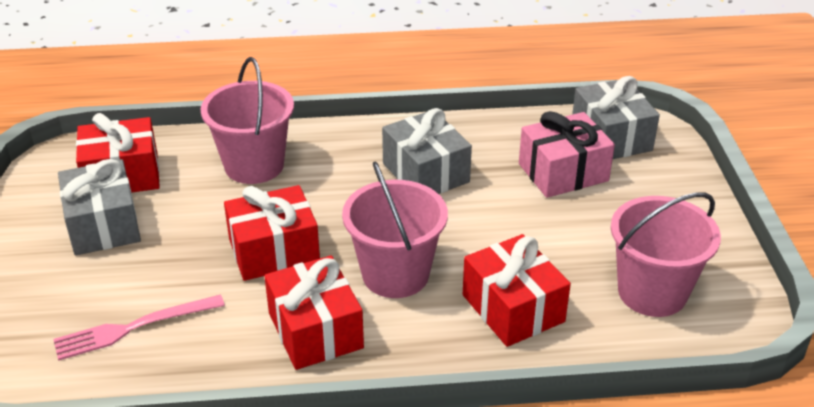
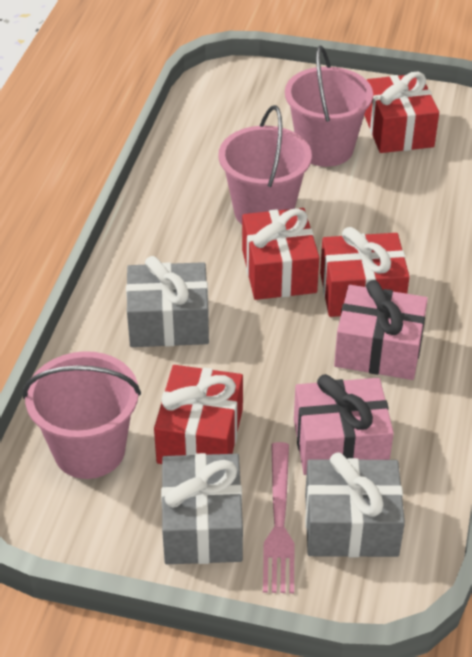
pink gift: 1 -> 2

